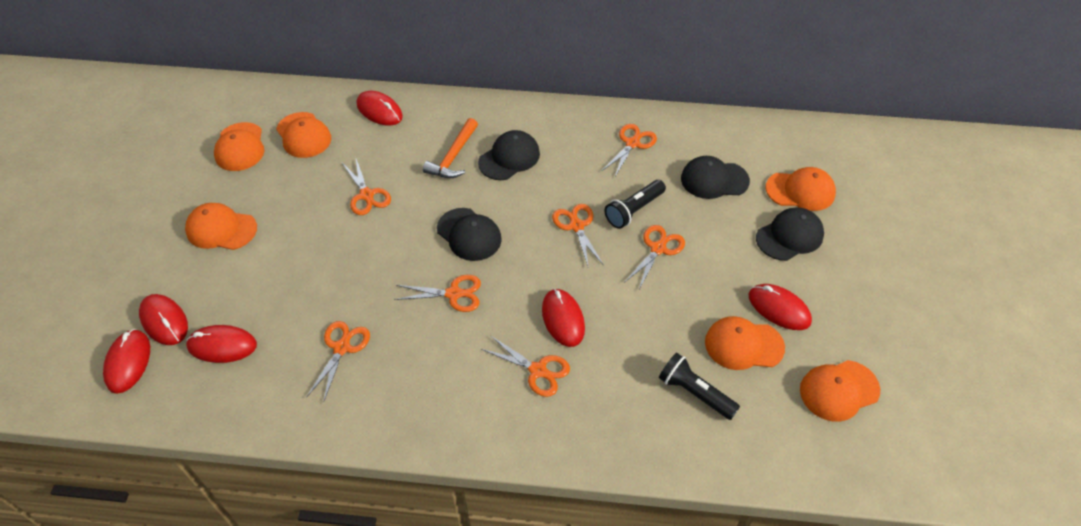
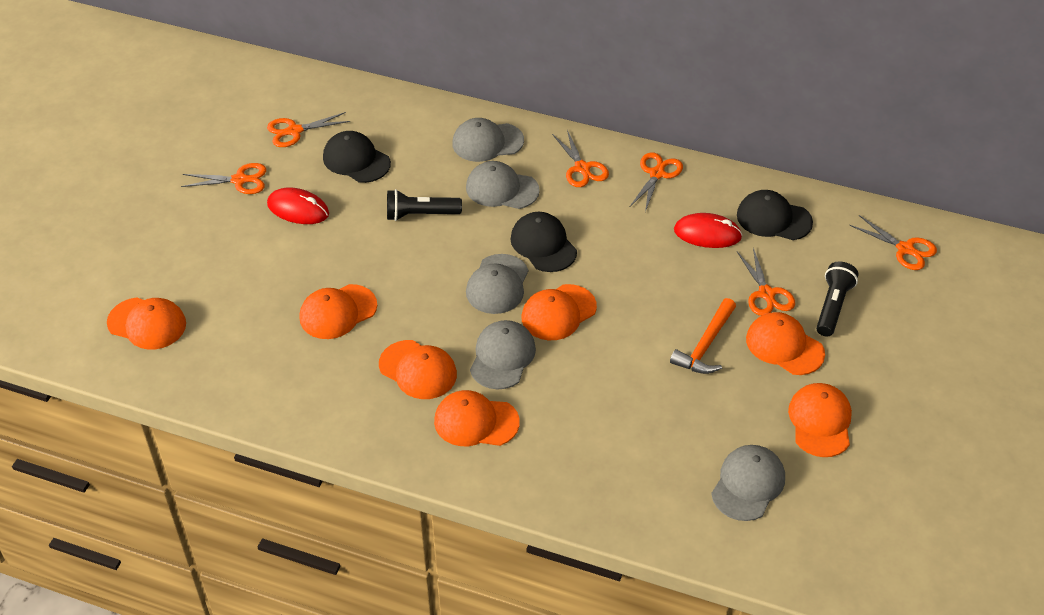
black cap: 4 -> 3
grey cap: 0 -> 5
orange cap: 6 -> 7
orange scissors: 7 -> 6
red mouse: 6 -> 2

